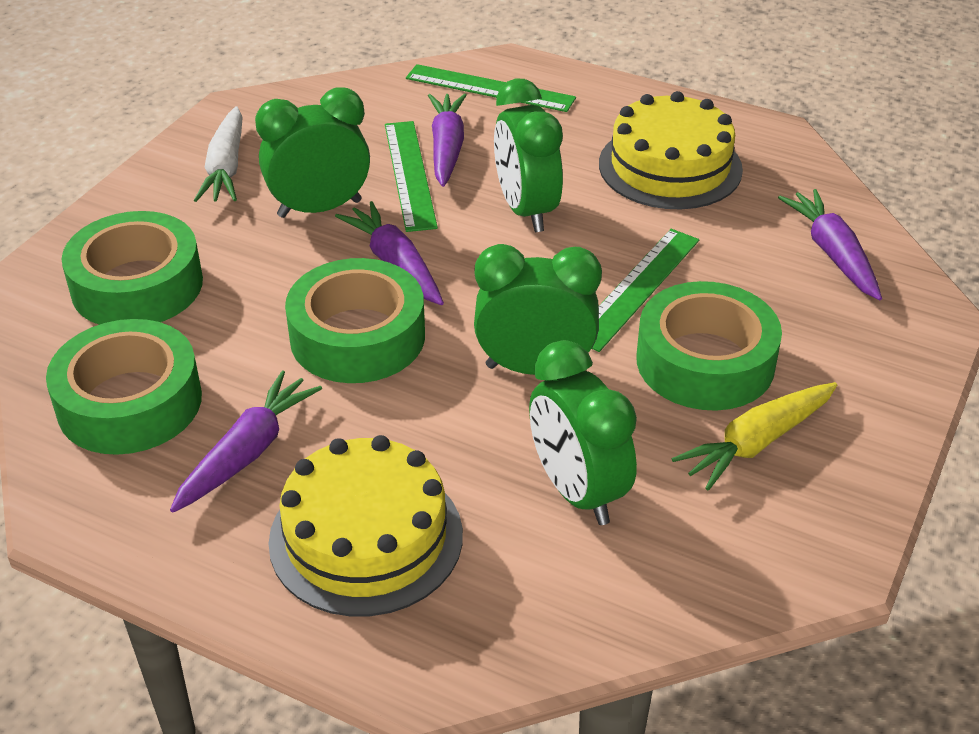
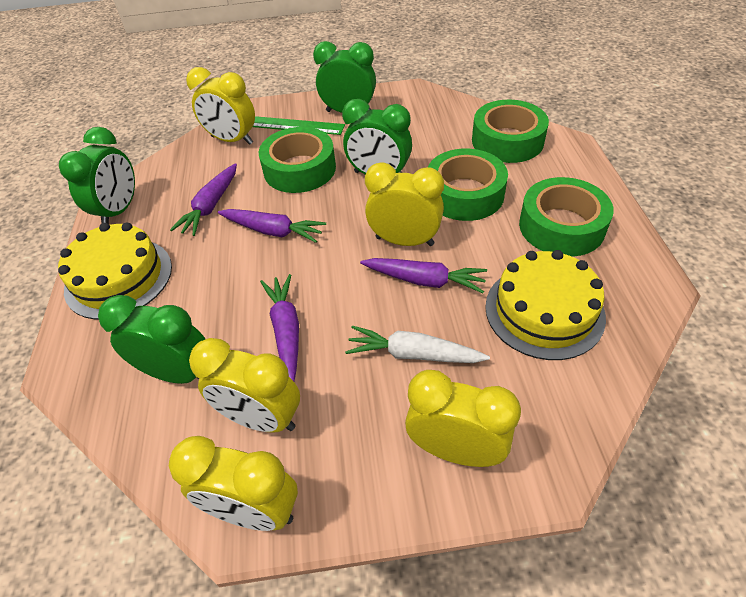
green ruler: 3 -> 1
yellow carrot: 1 -> 0
yellow clock: 0 -> 5

